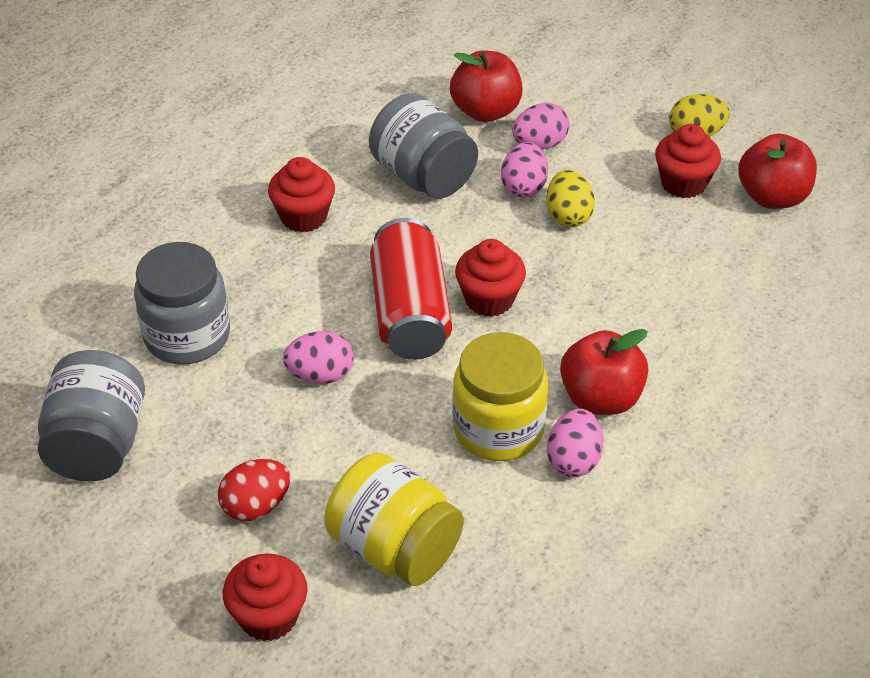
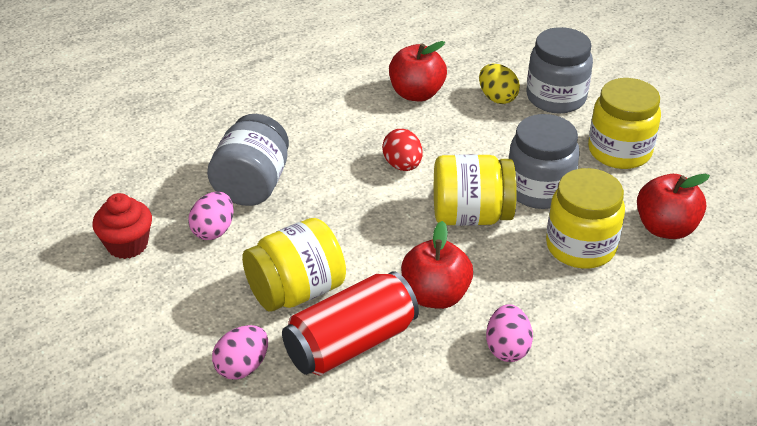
pink egg: 4 -> 3
red cupcake: 4 -> 1
yellow egg: 2 -> 1
yellow jar: 2 -> 4

